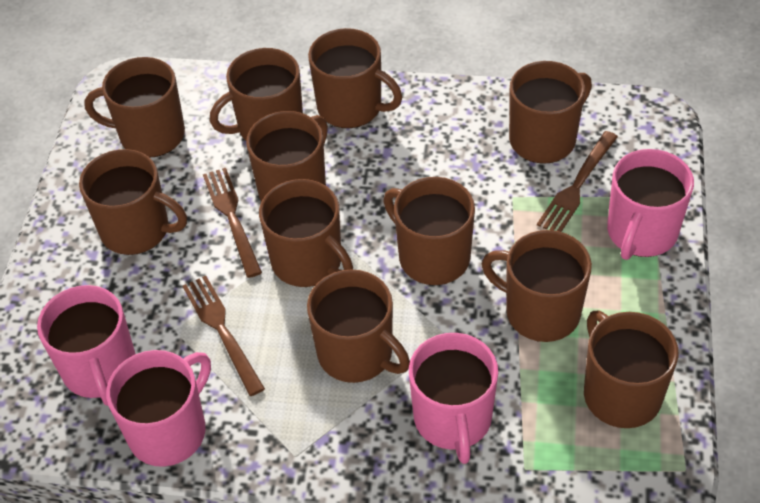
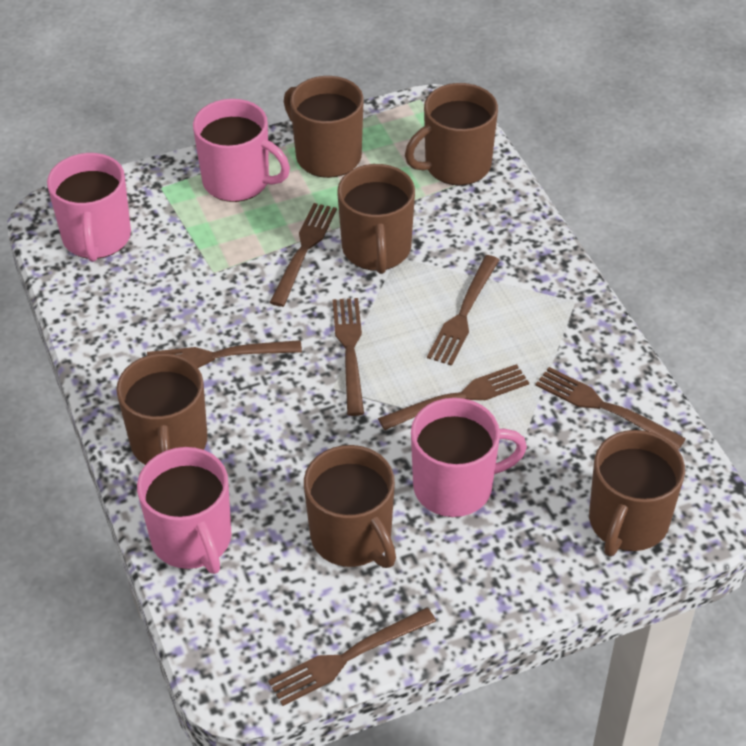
brown fork: 3 -> 7
brown mug: 11 -> 6

